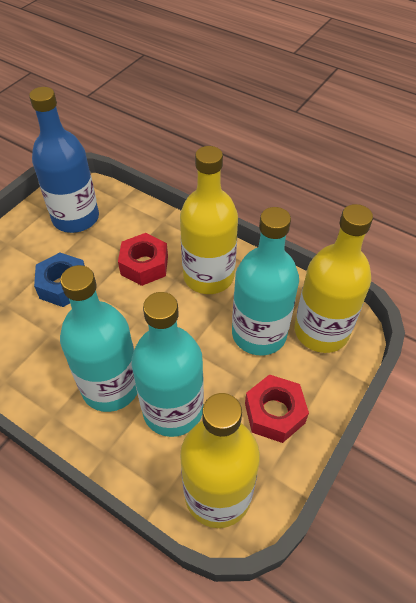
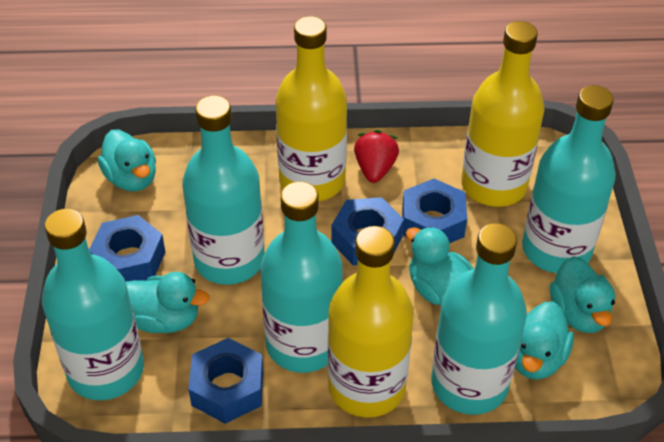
blue bottle: 1 -> 0
blue nut: 1 -> 4
red nut: 2 -> 0
red strawberry: 0 -> 1
turquoise bottle: 3 -> 5
turquoise duck: 0 -> 5

